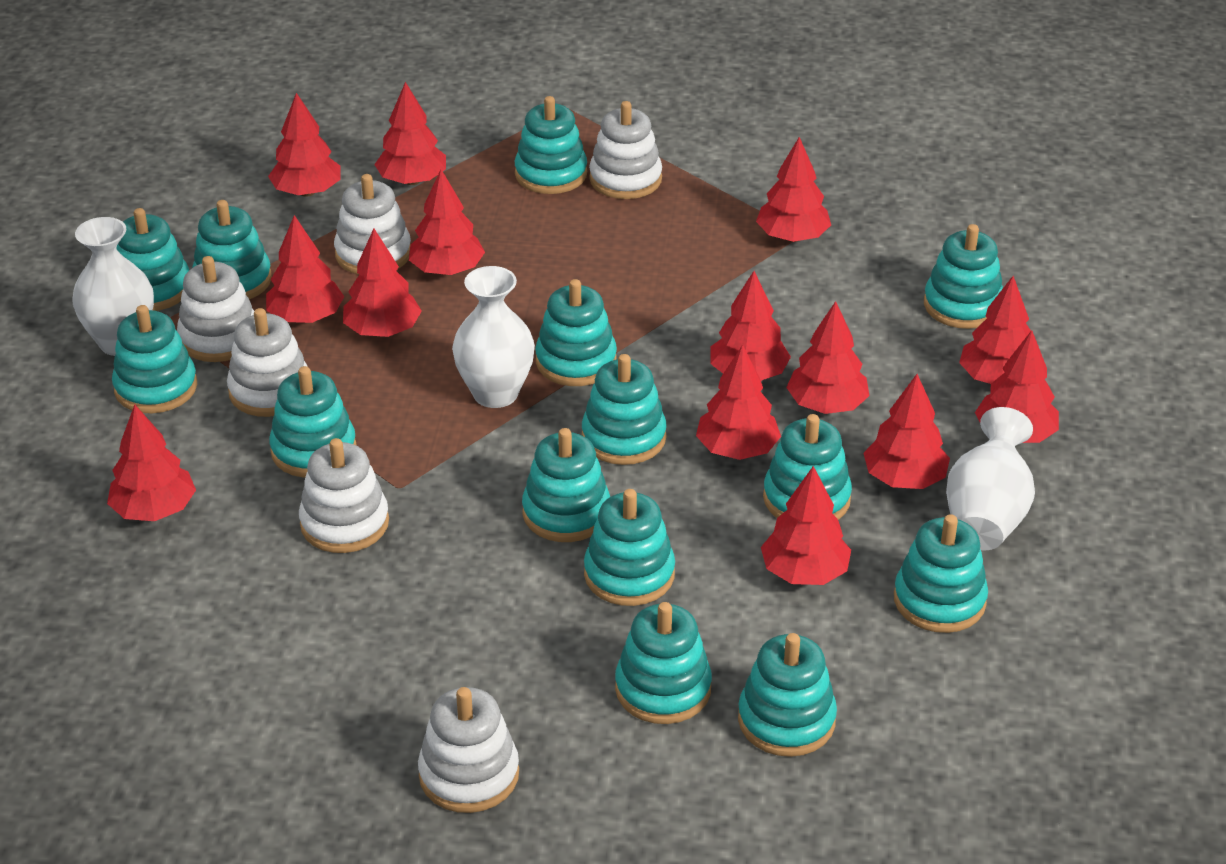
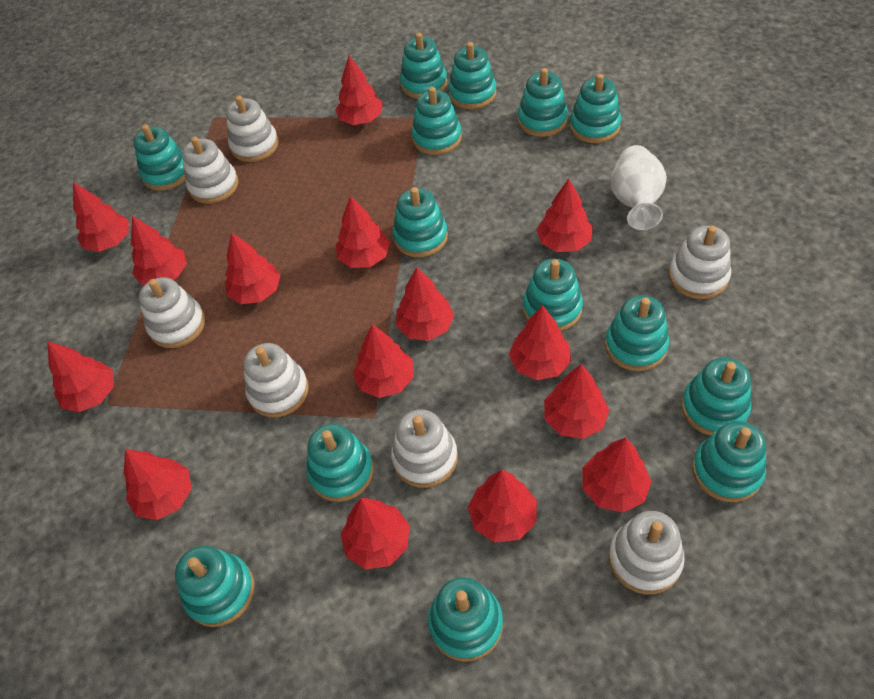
red tree: 14 -> 15
white stacking toy: 6 -> 7
white vase: 3 -> 1

